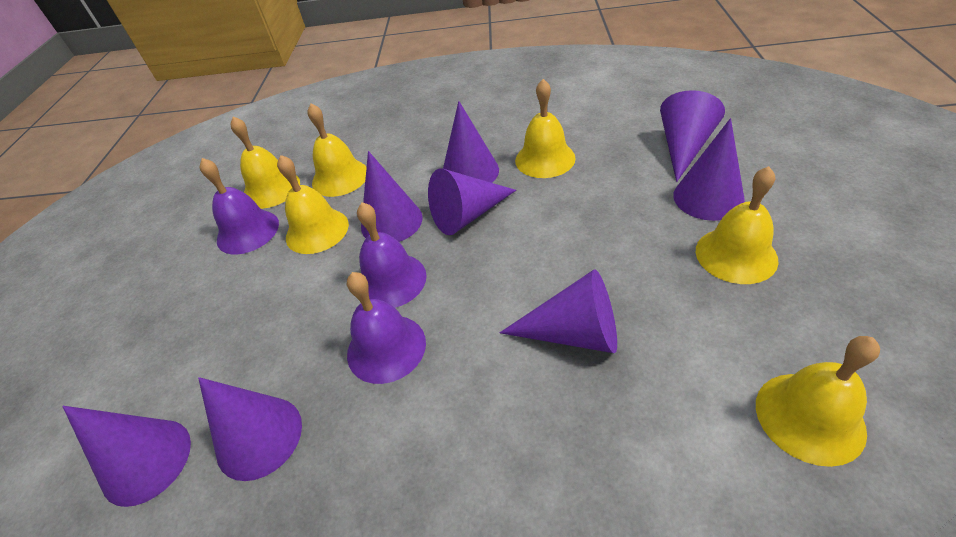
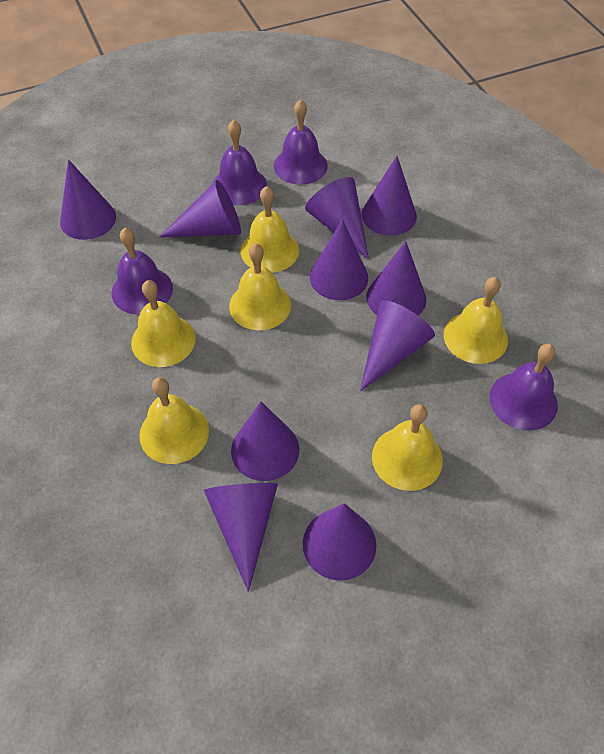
purple bell: 3 -> 4
purple cone: 8 -> 10

